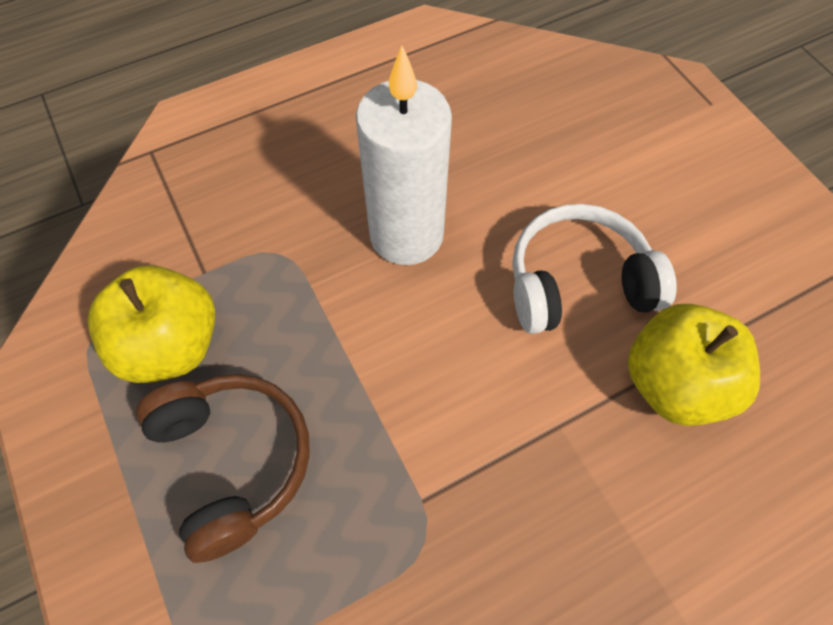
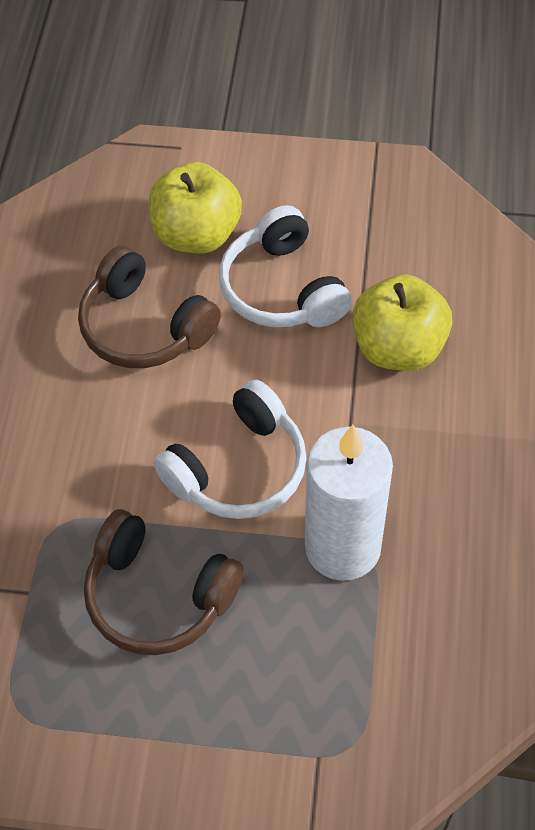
brown headphones: 1 -> 2
white headphones: 1 -> 2

